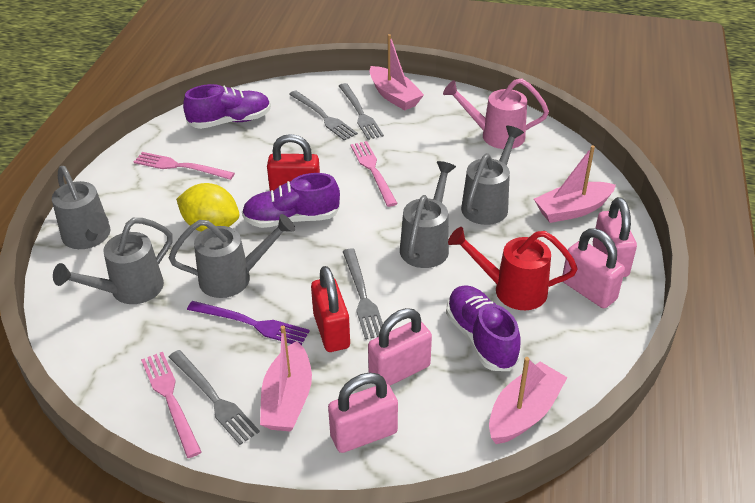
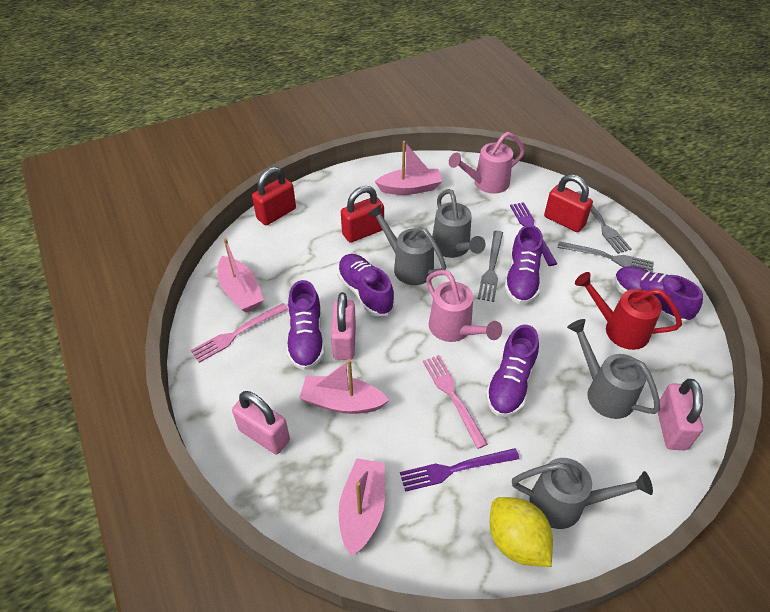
grey fork: 4 -> 3
grey watering can: 5 -> 4
pink fork: 3 -> 2
pink padlock: 4 -> 3
pink watering can: 1 -> 2
purple fork: 1 -> 2
purple shoe: 3 -> 5
red padlock: 2 -> 3

